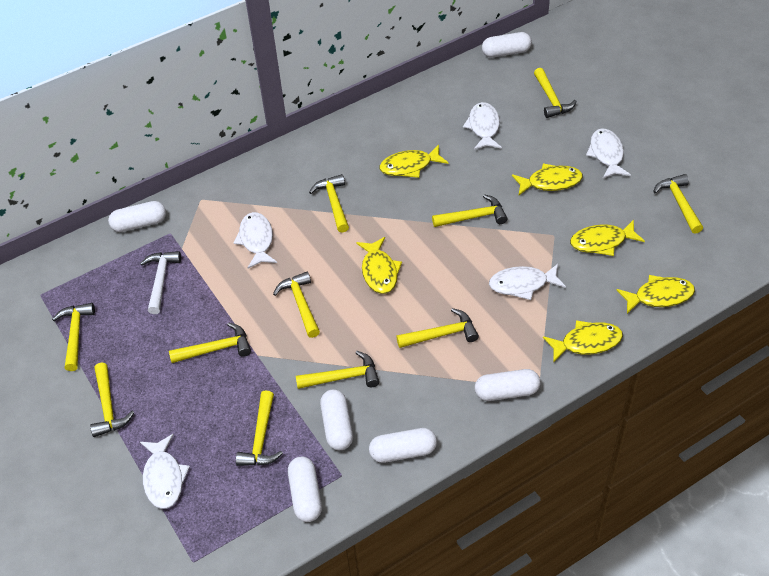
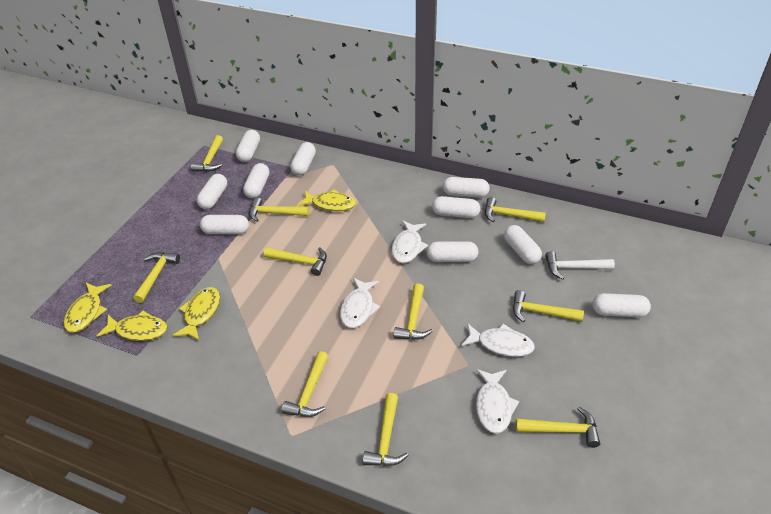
white capsule: 6 -> 10
white fish: 5 -> 4
yellow fish: 6 -> 4
yellow hammer: 11 -> 10

